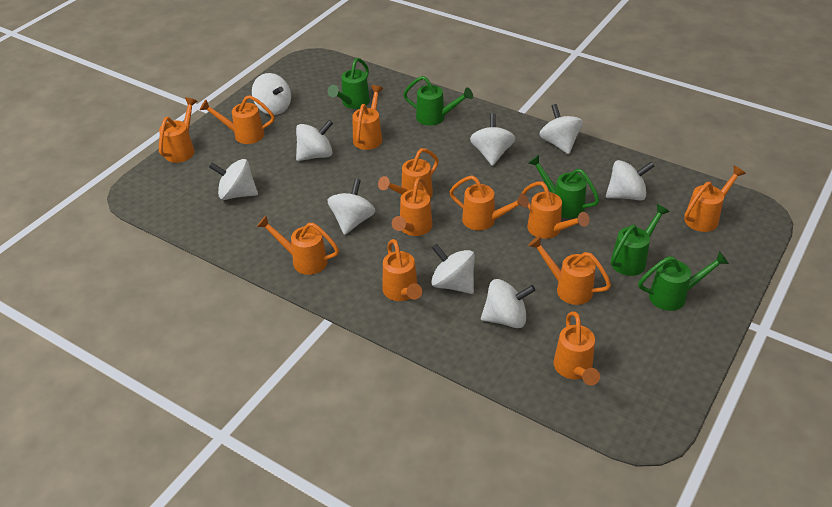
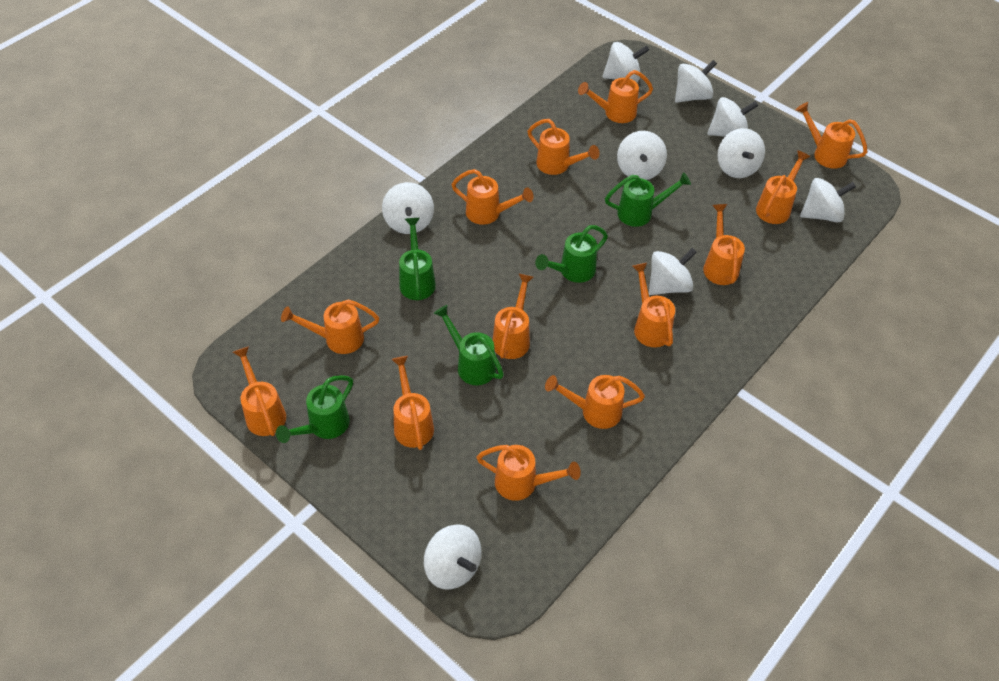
orange watering can: 12 -> 13

